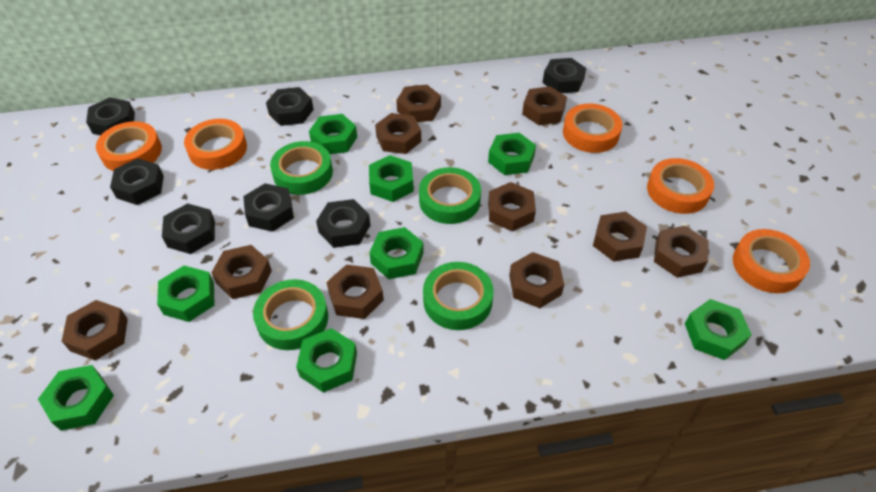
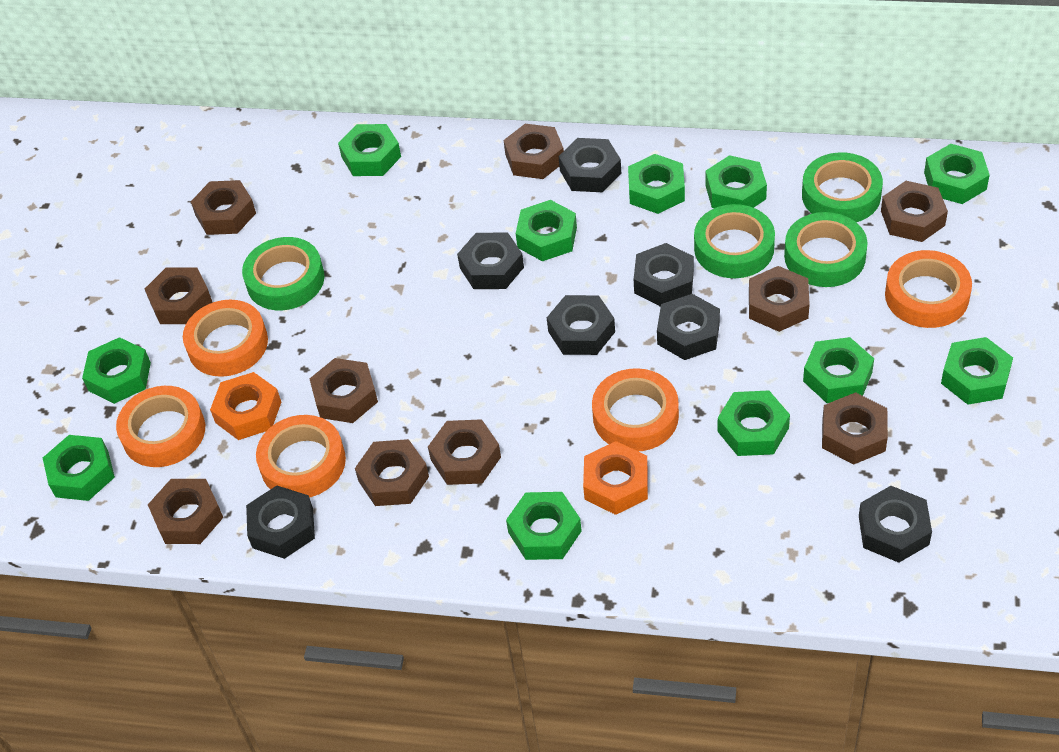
green nut: 8 -> 11
orange nut: 0 -> 2

